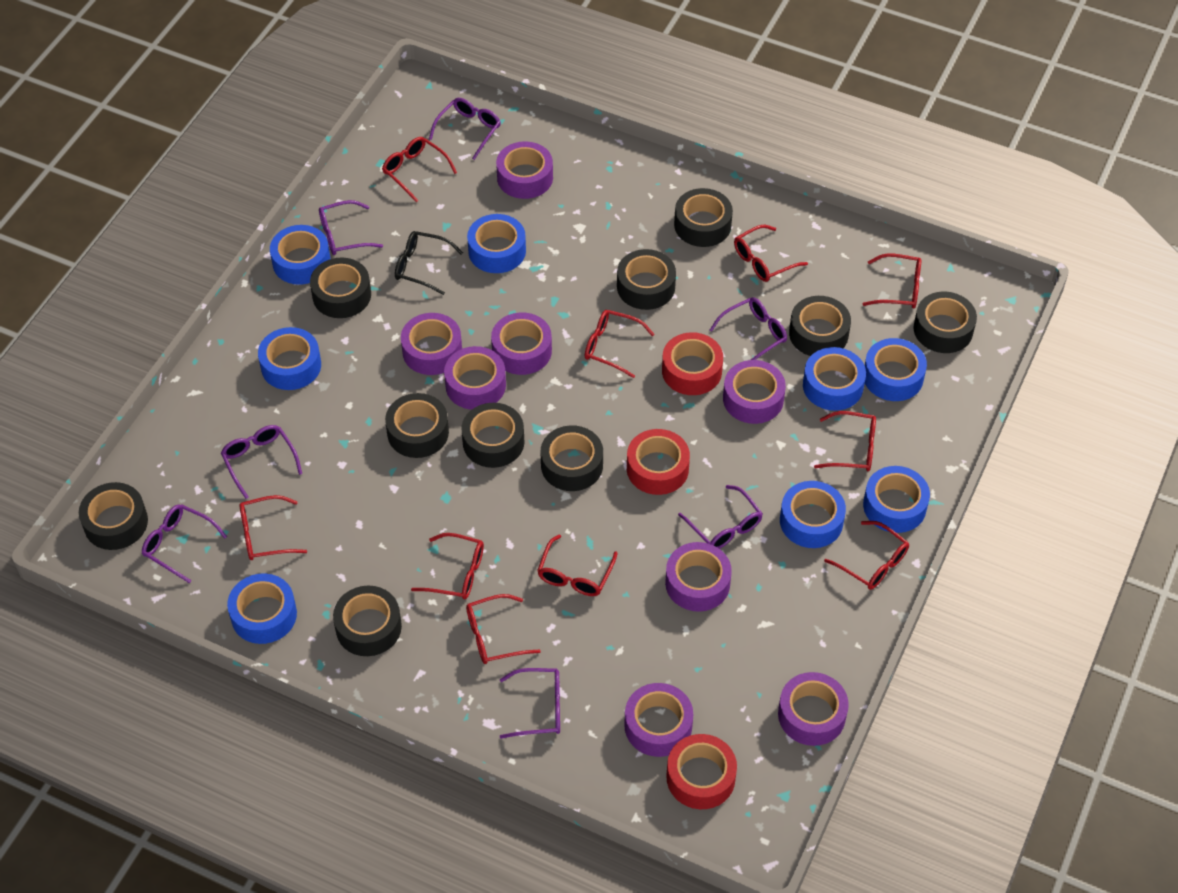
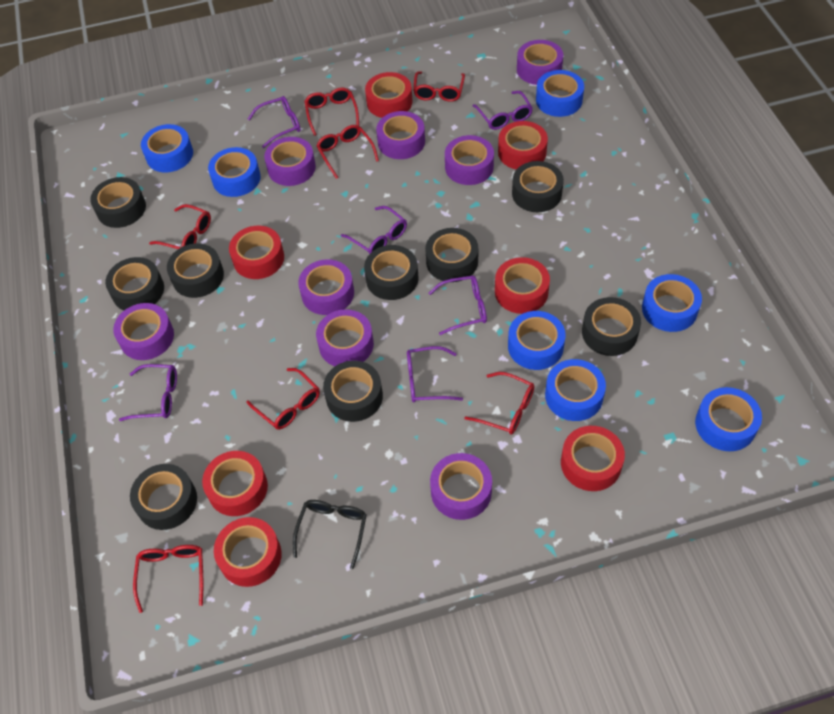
black tape: 10 -> 9
blue tape: 8 -> 7
purple glasses: 7 -> 6
red glasses: 10 -> 7
red tape: 3 -> 7

